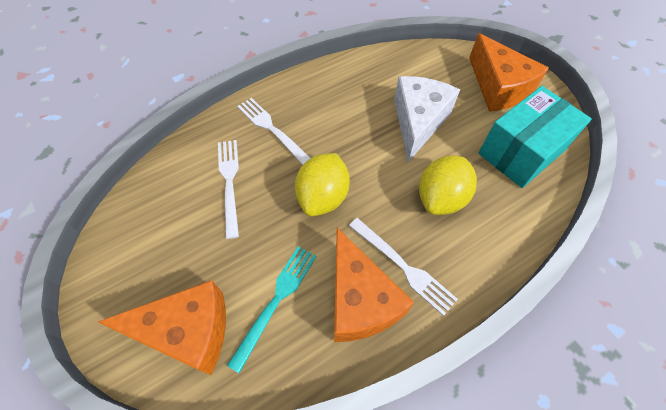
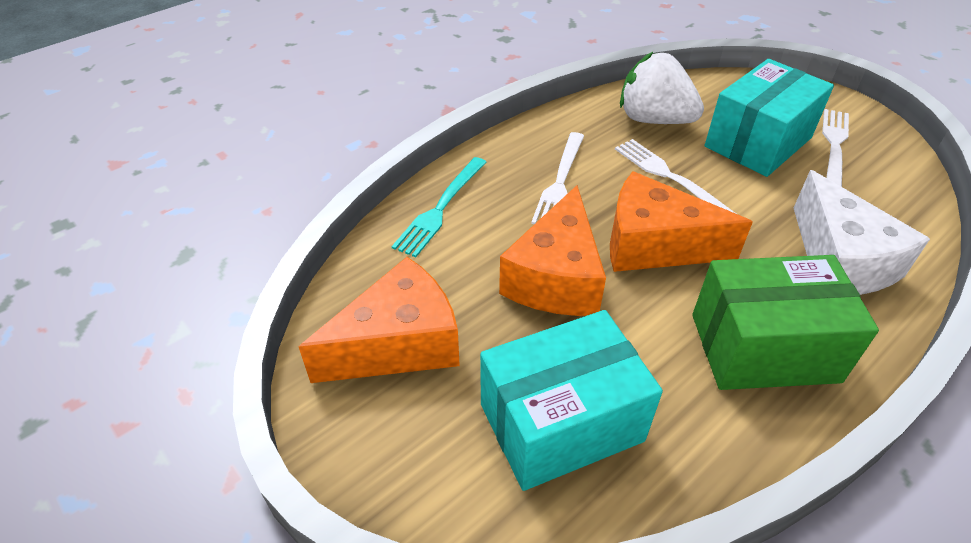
green box: 0 -> 1
turquoise box: 1 -> 2
white strawberry: 0 -> 1
yellow lemon: 2 -> 0

